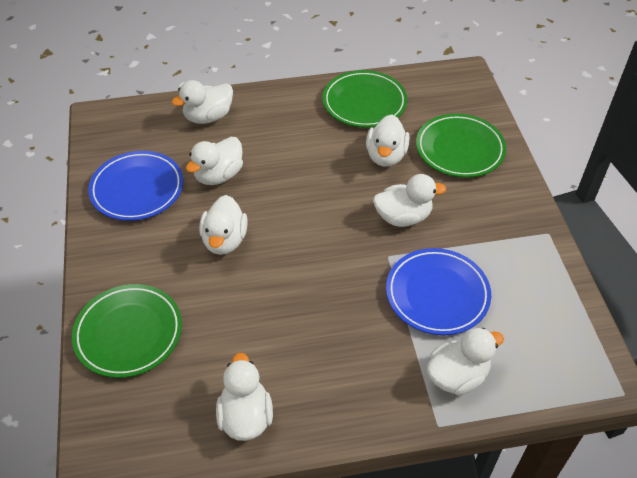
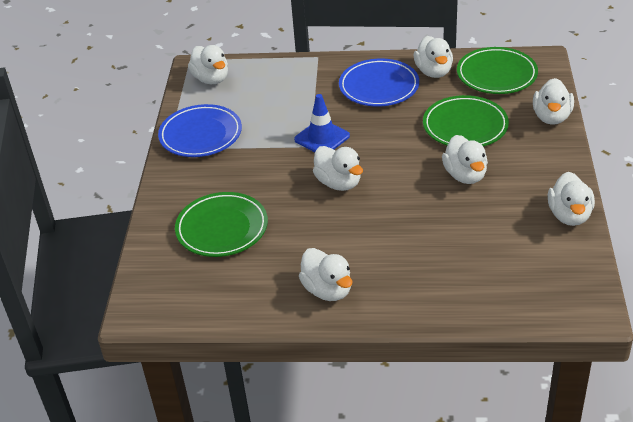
blue traffic cone: 0 -> 1

